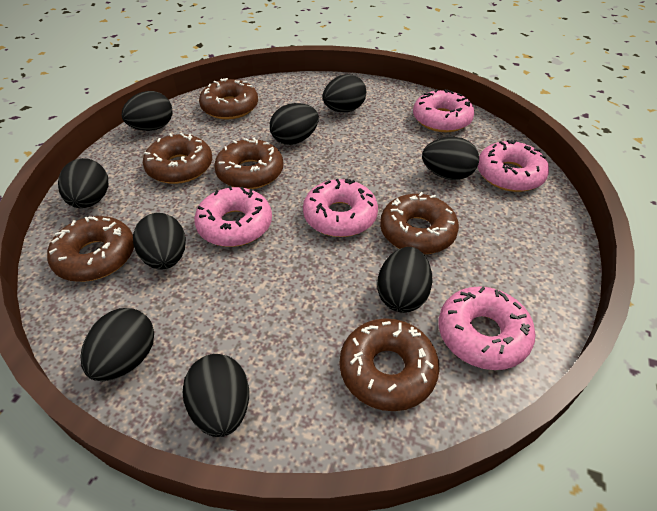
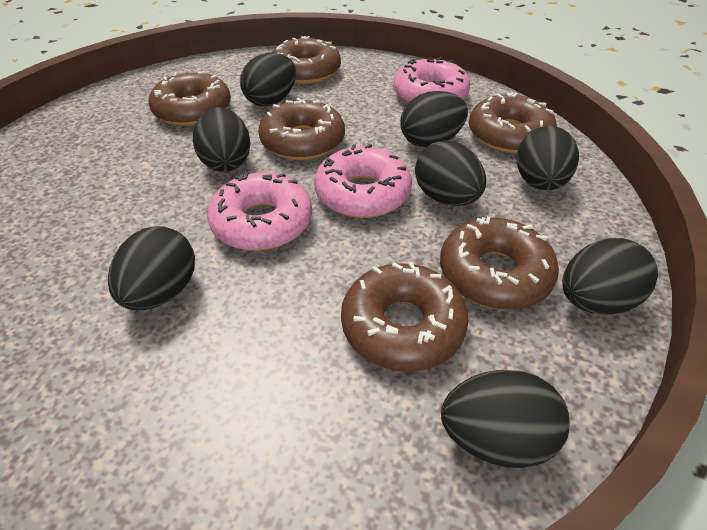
black egg: 9 -> 8
pink donut: 5 -> 3

